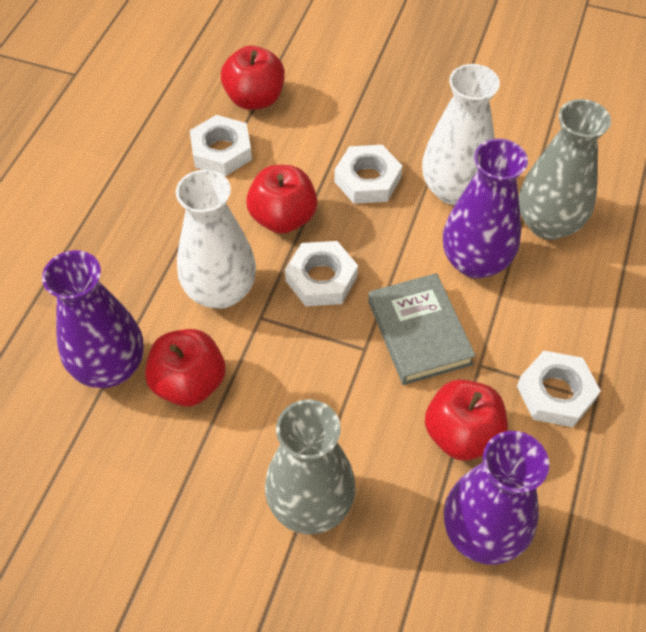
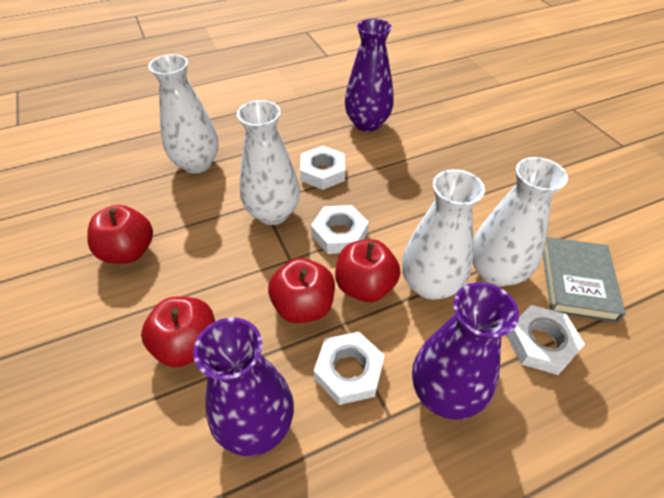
grey vase: 2 -> 0
white vase: 2 -> 4

